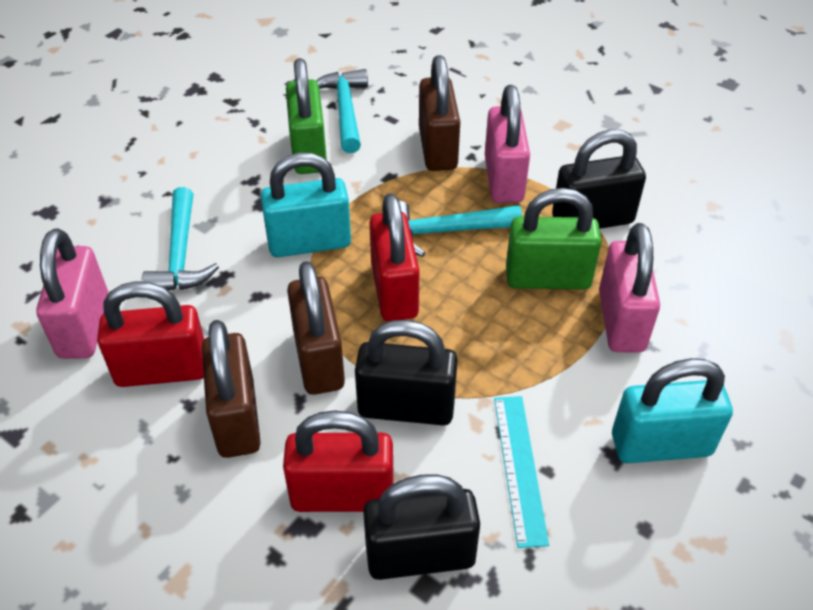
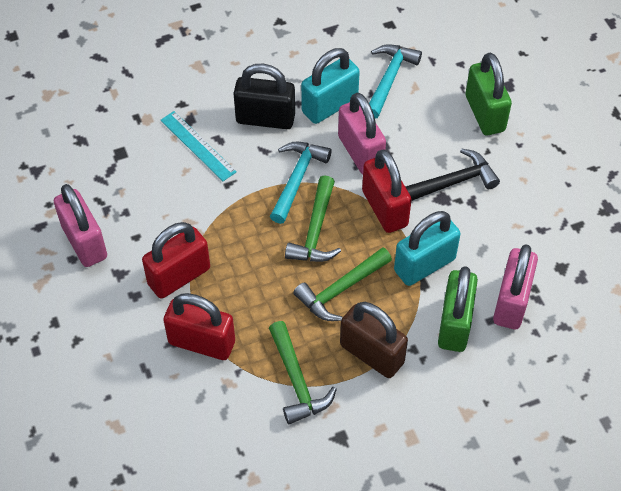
black hammer: 0 -> 1
black padlock: 3 -> 1
brown padlock: 3 -> 1
green hammer: 0 -> 3
turquoise hammer: 3 -> 2

